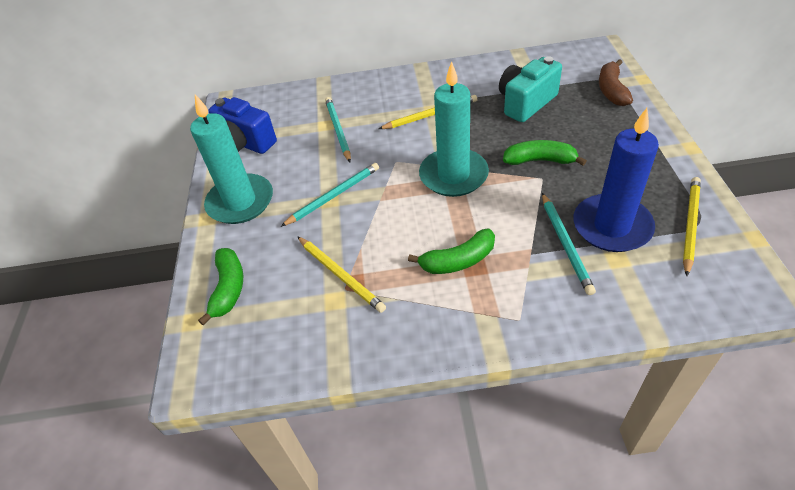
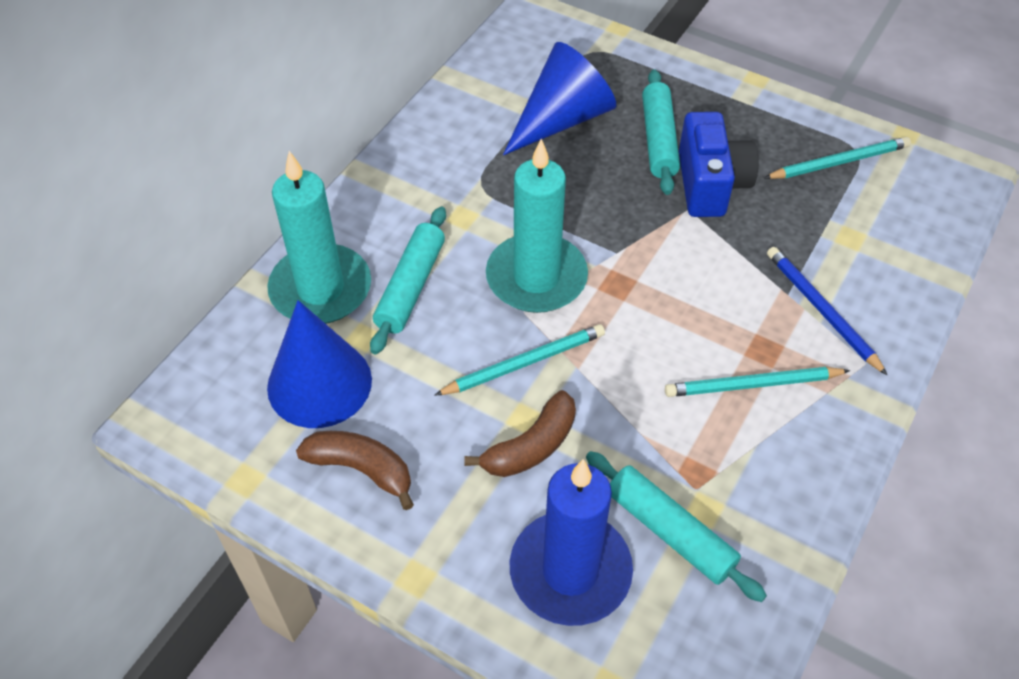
blue cone: 0 -> 2
blue pencil: 0 -> 1
brown banana: 1 -> 2
green banana: 3 -> 0
turquoise camera: 1 -> 0
turquoise rolling pin: 0 -> 3
yellow pencil: 3 -> 0

